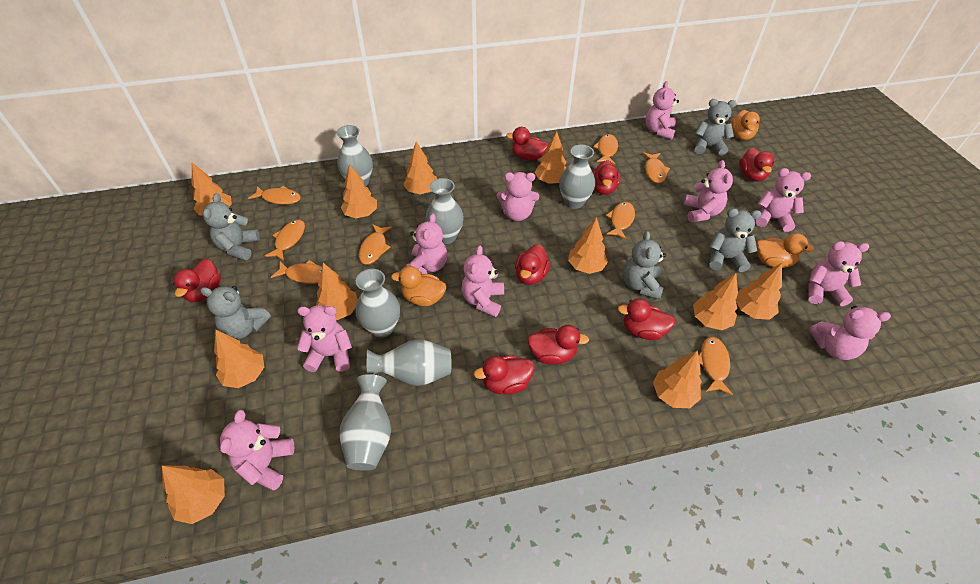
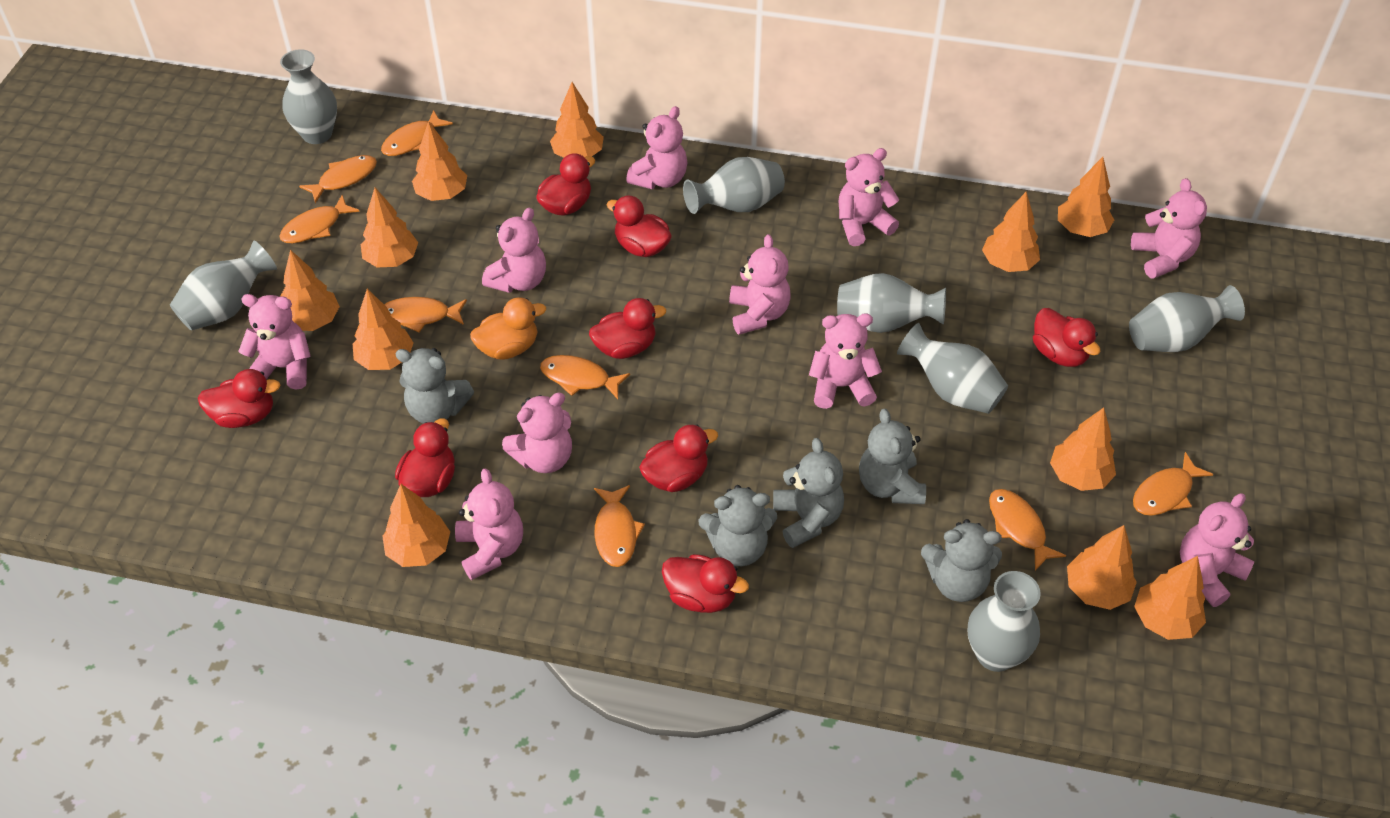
grey vase: 6 -> 7
orange duck: 3 -> 1

